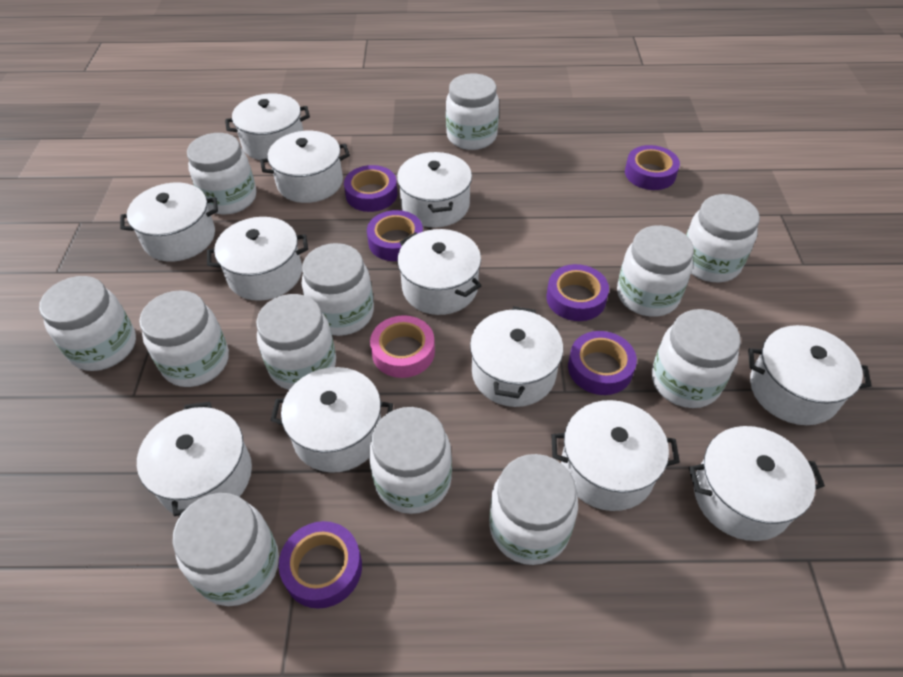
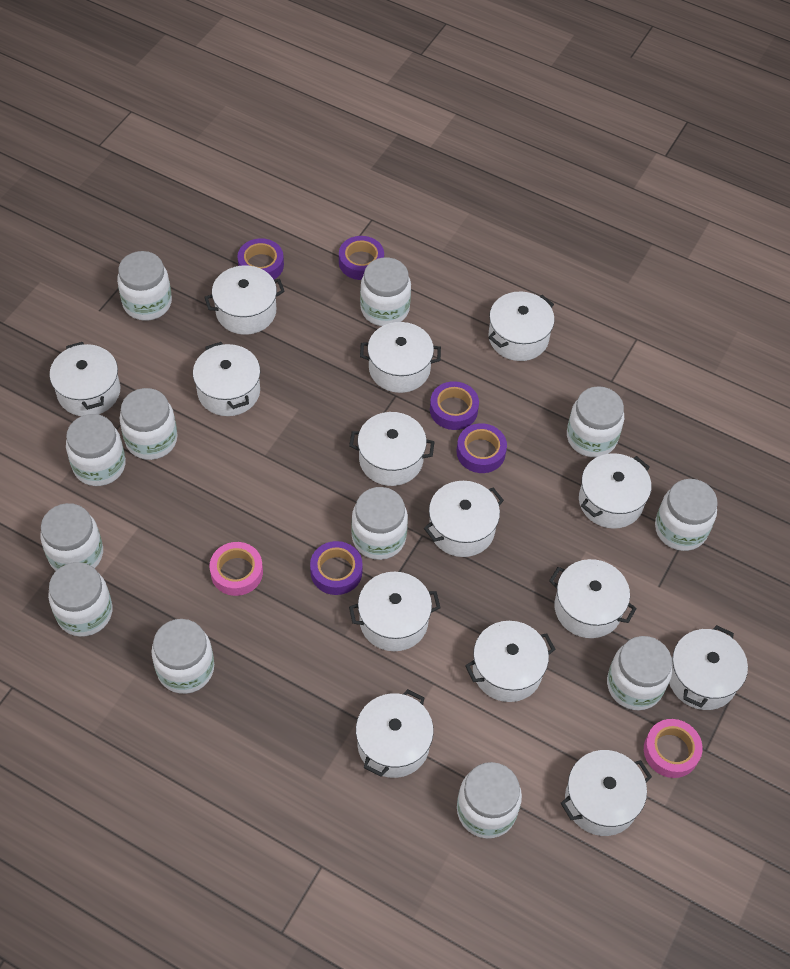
pink tape: 1 -> 2
purple tape: 6 -> 5
white pot: 12 -> 14

